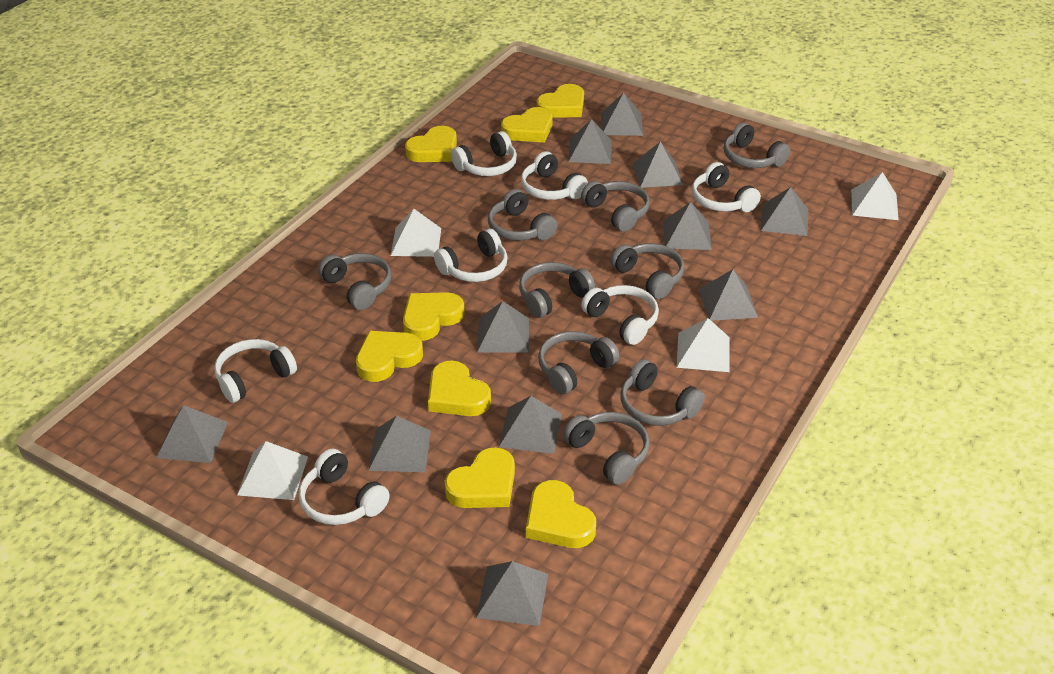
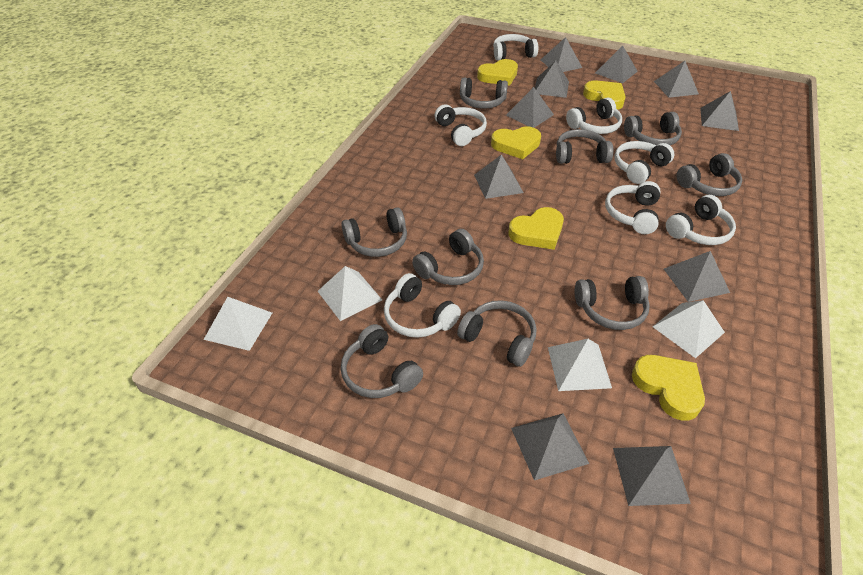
grey pyramid: 11 -> 10
yellow heart: 8 -> 5

